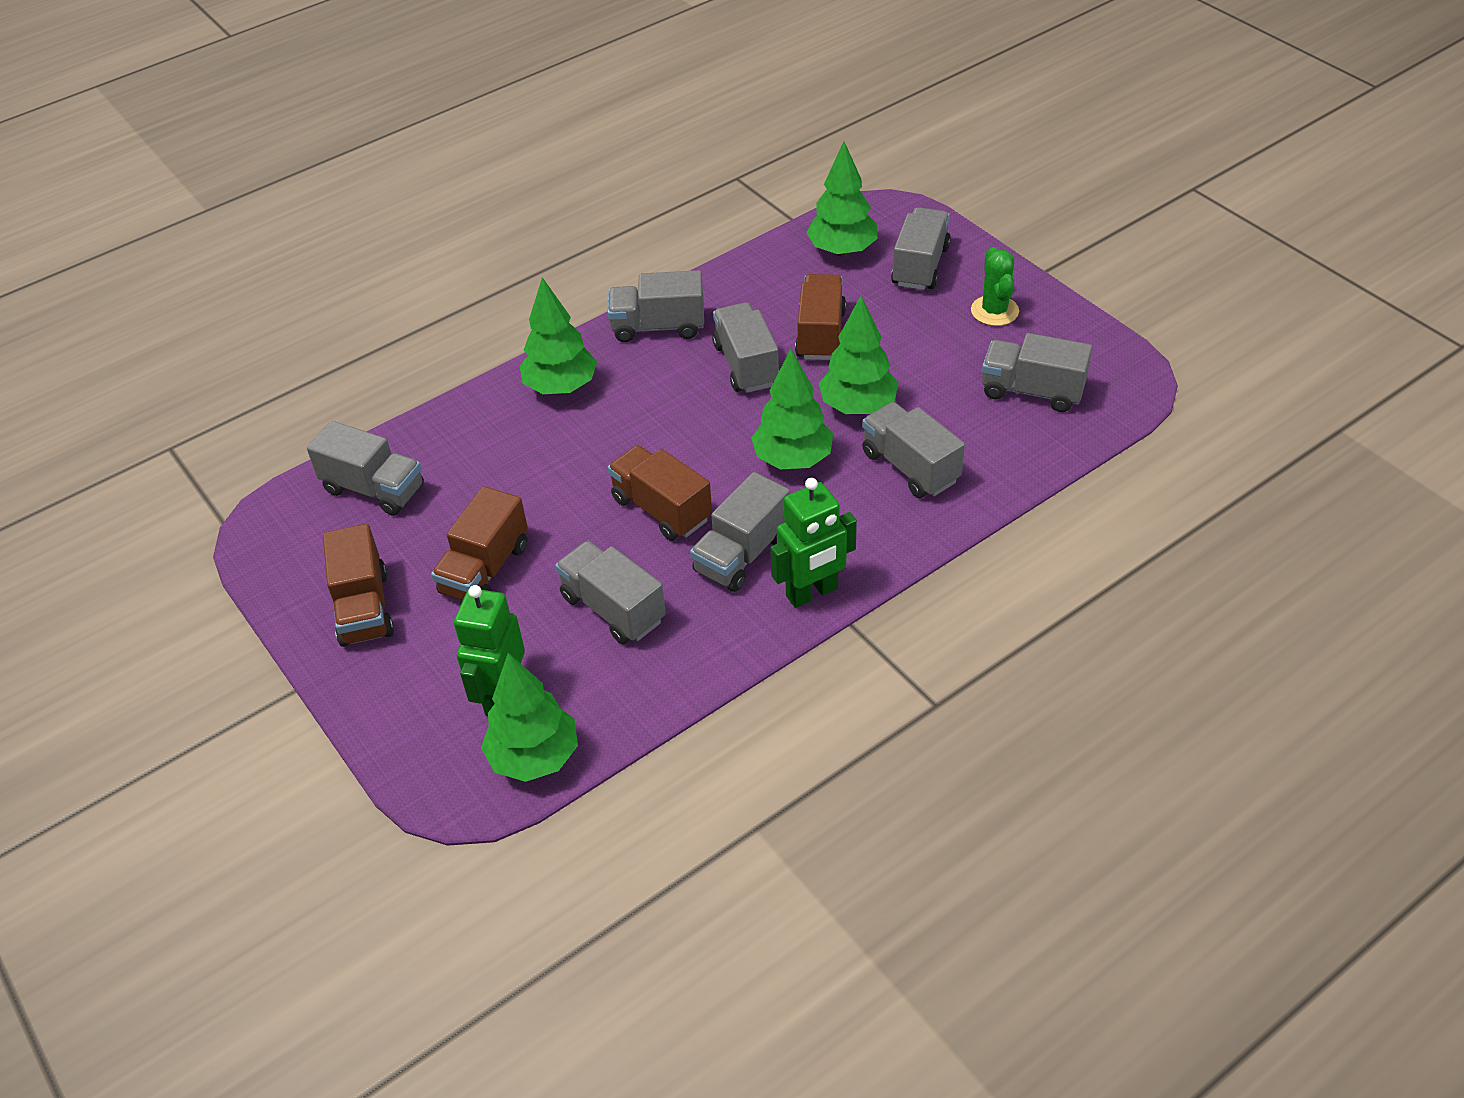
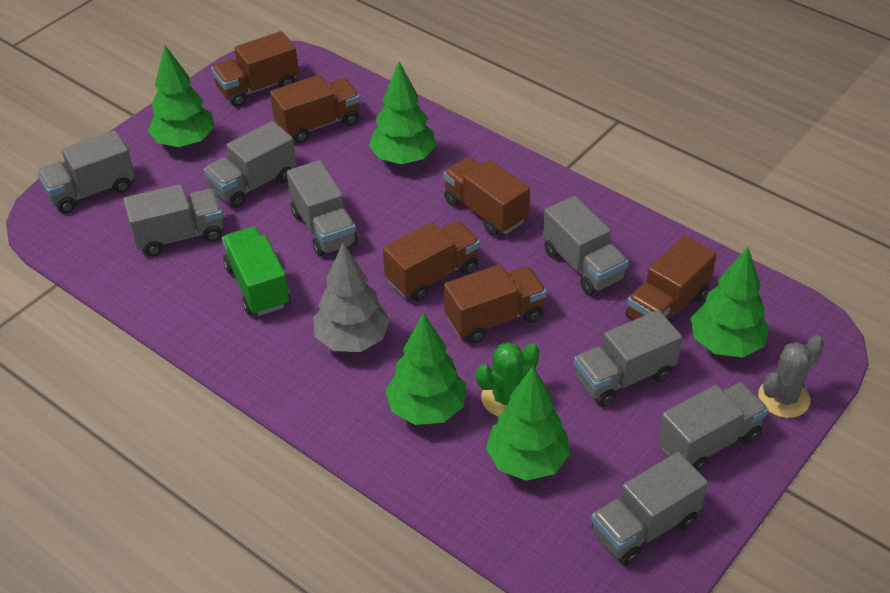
brown truck: 4 -> 6
green robot: 2 -> 0
green truck: 0 -> 1
grey cactus: 0 -> 1
grey tree: 0 -> 1

